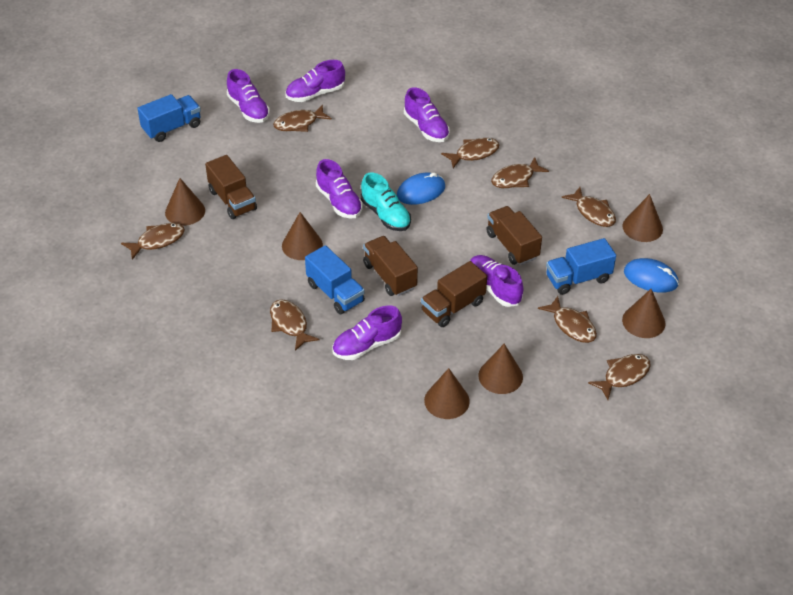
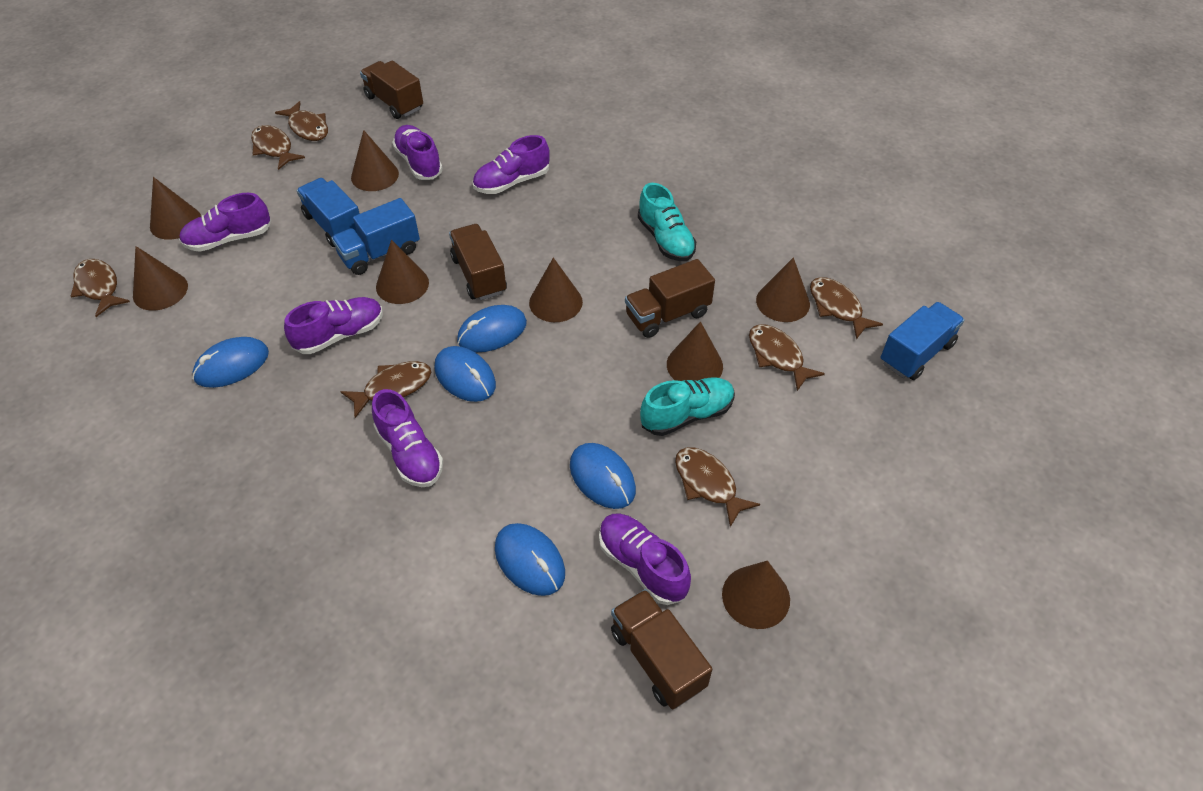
blue mouse: 2 -> 5
brown cone: 6 -> 8
brown fish: 8 -> 7
turquoise shoe: 1 -> 2

